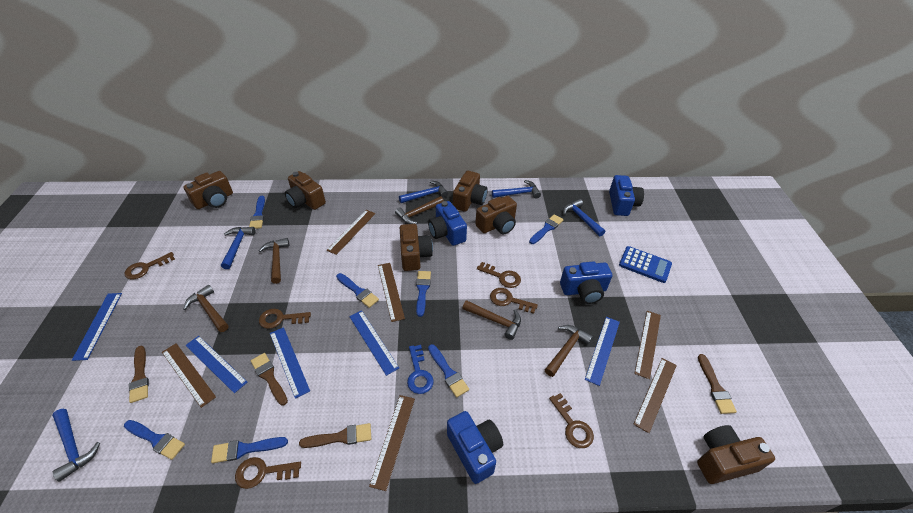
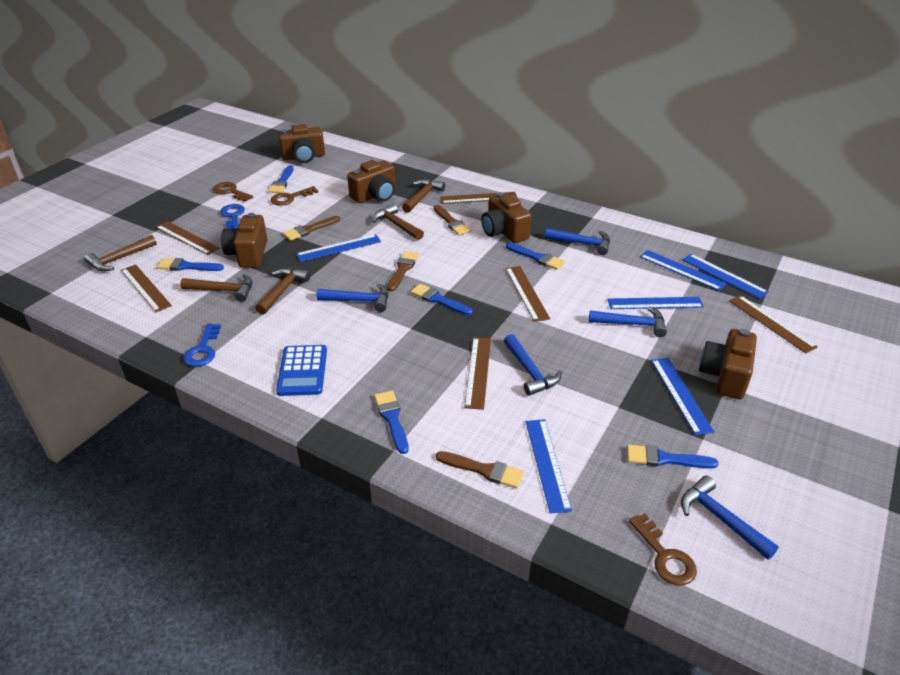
blue brush: 7 -> 6
blue camera: 4 -> 0
blue key: 1 -> 2
blue ruler: 5 -> 6
brown camera: 6 -> 5
brown key: 6 -> 3

